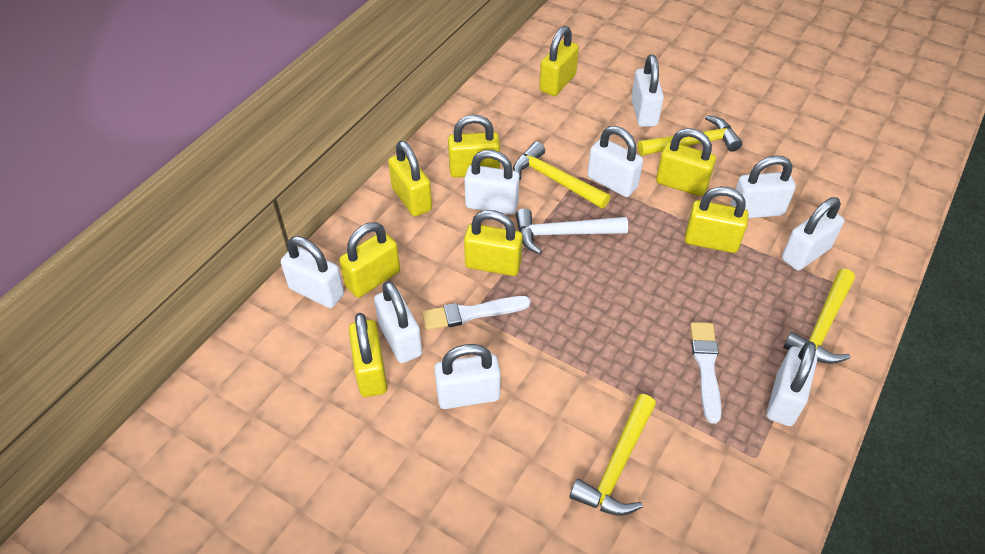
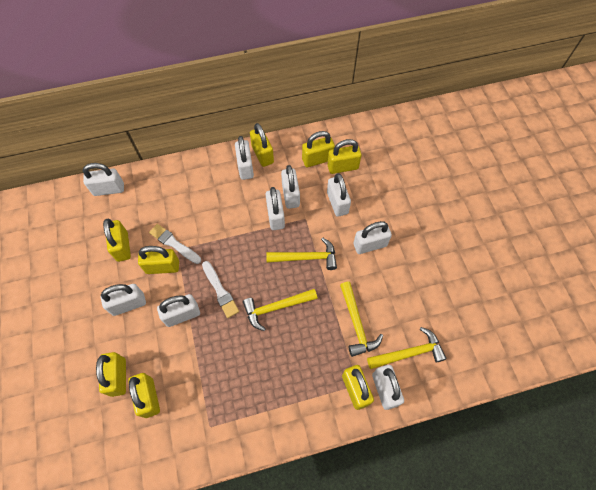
white hammer: 1 -> 0

